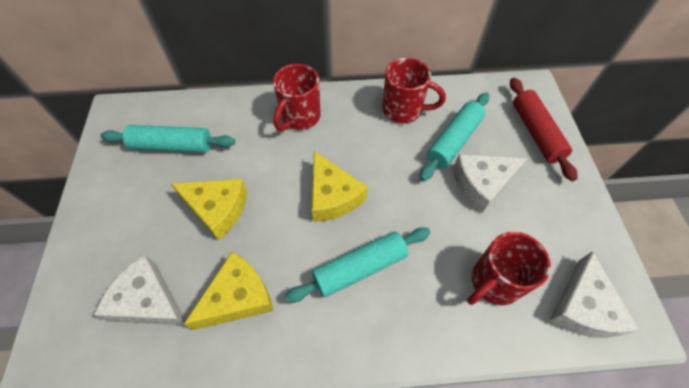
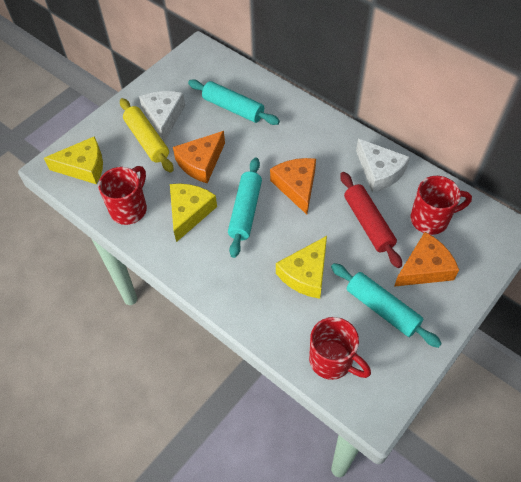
orange cheese: 0 -> 3
white cheese: 3 -> 2
yellow rolling pin: 0 -> 1

